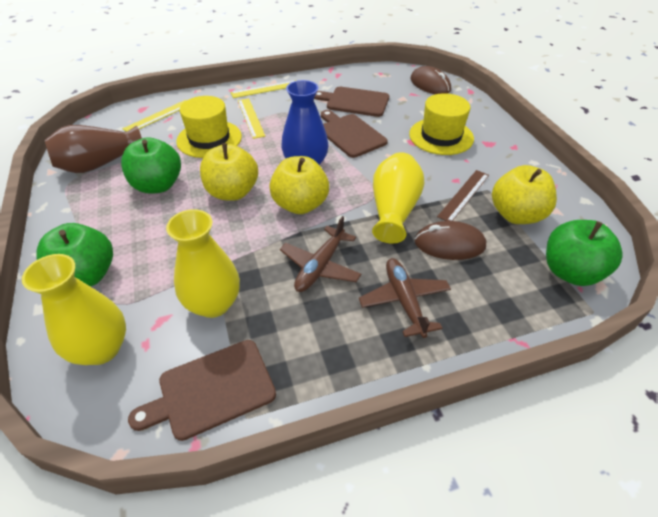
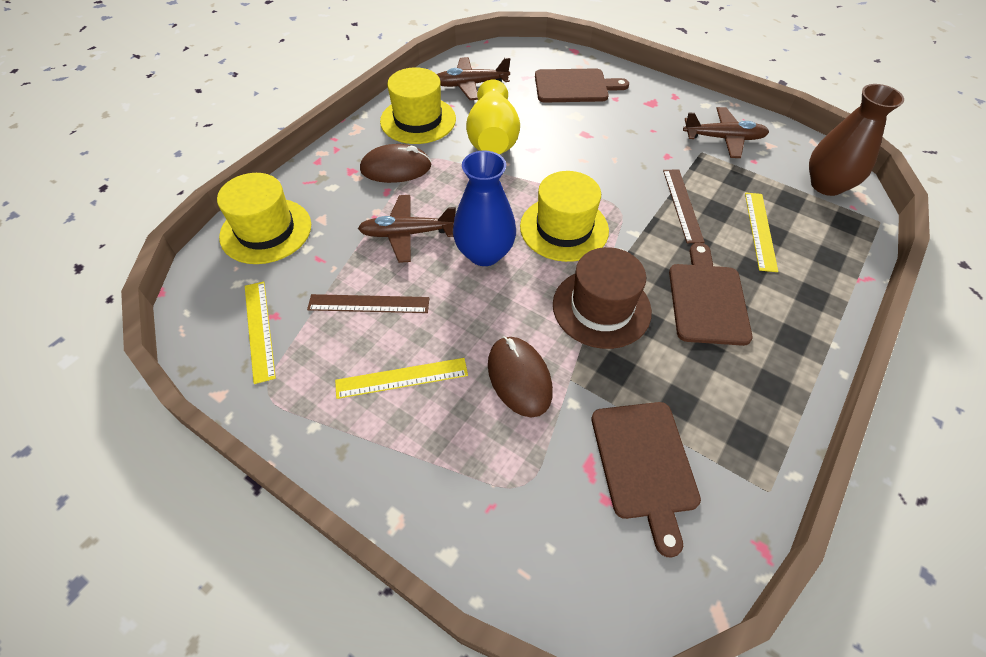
brown hat: 0 -> 1
brown plane: 2 -> 3
brown ruler: 1 -> 2
green apple: 3 -> 0
yellow apple: 3 -> 0
yellow hat: 2 -> 3
yellow vase: 3 -> 1

